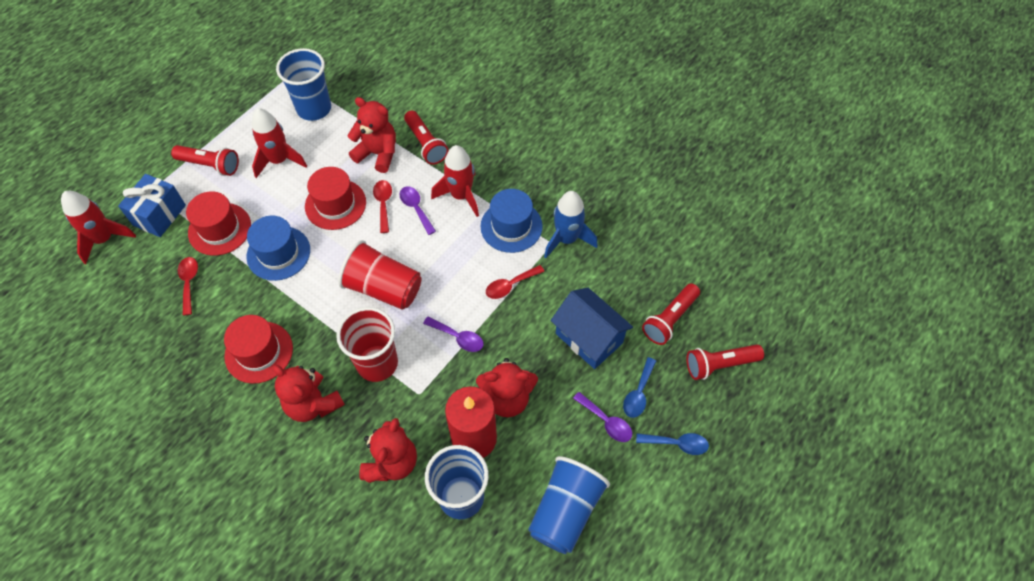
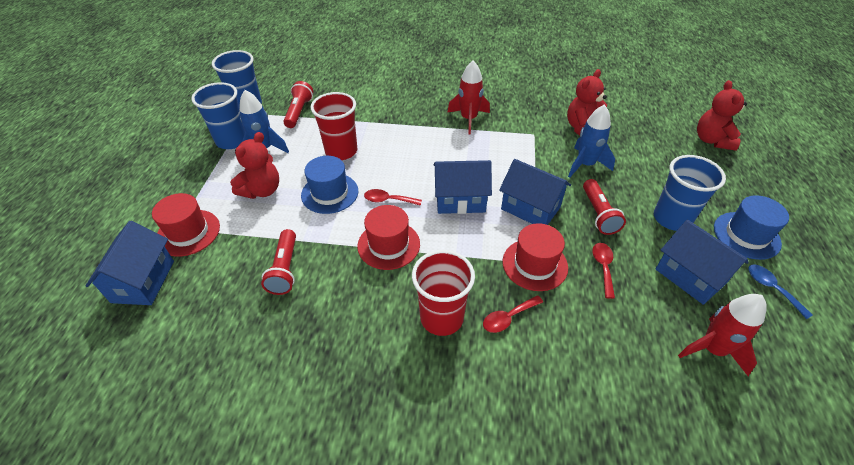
blue gift: 1 -> 0
blue house: 1 -> 4
blue rocket: 1 -> 2
blue spoon: 2 -> 1
purple spoon: 3 -> 0
red candle: 1 -> 0
red flashlight: 4 -> 3
red rocket: 3 -> 2
red teddy bear: 4 -> 3

